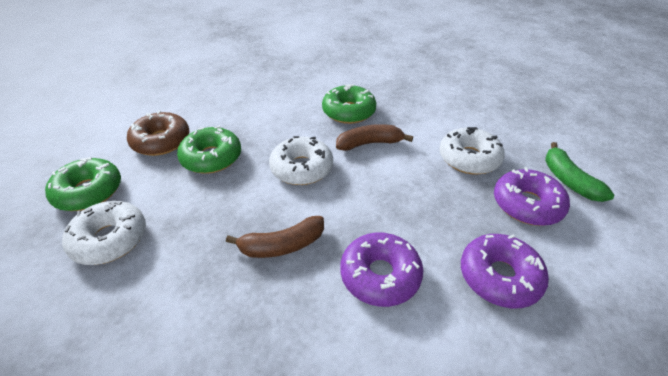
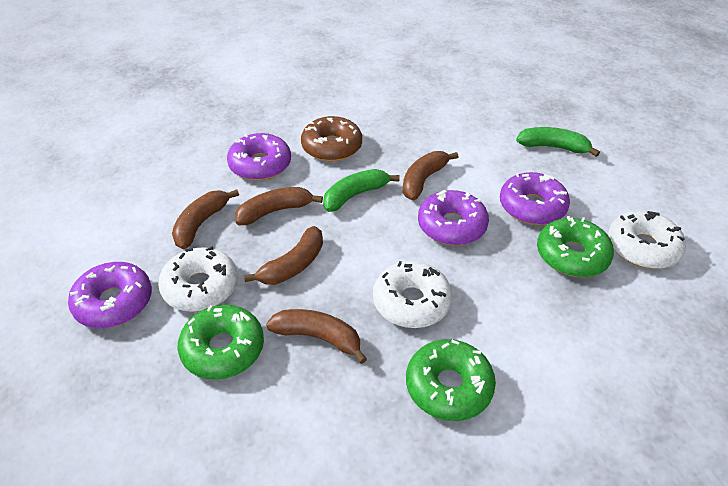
brown banana: 2 -> 5
green banana: 1 -> 2
purple donut: 3 -> 4

